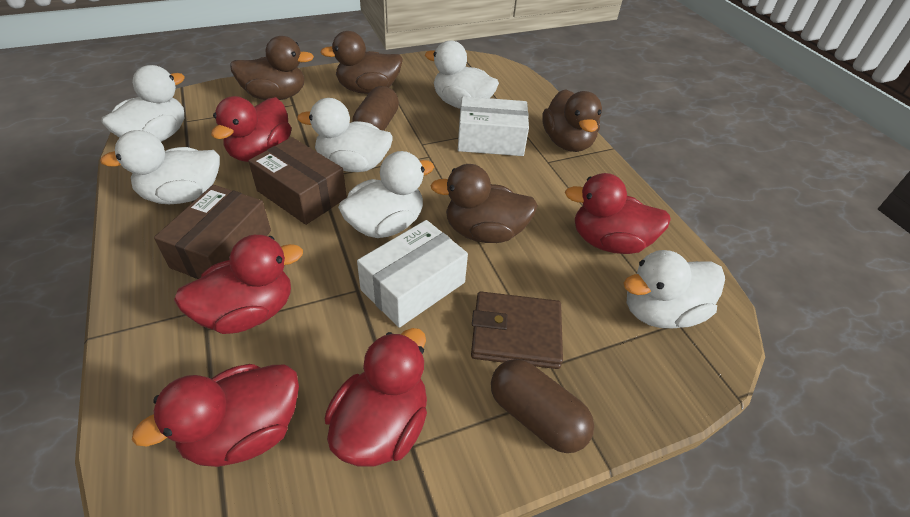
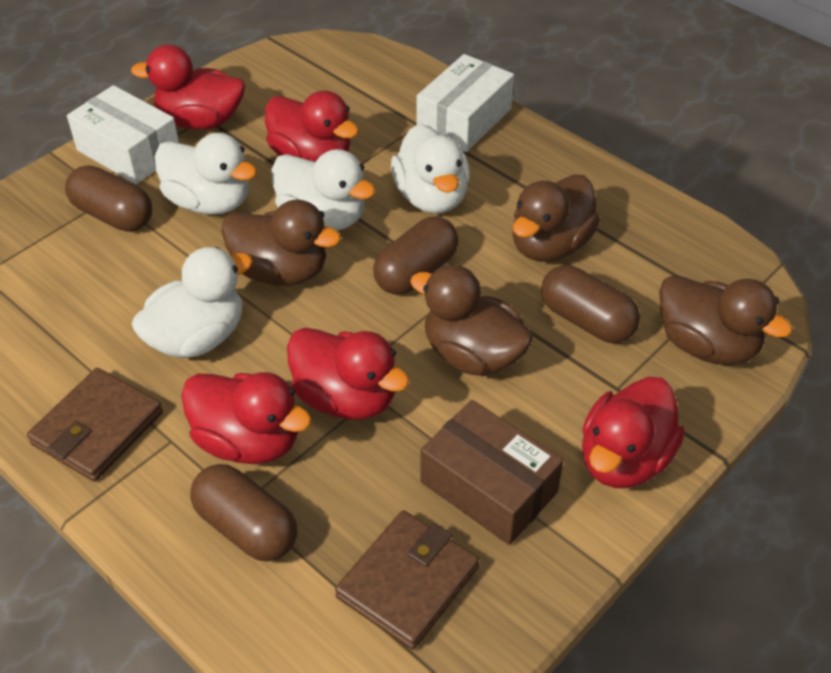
brown box: 2 -> 1
brown capsule: 2 -> 4
brown wallet: 1 -> 2
white duck: 6 -> 4

